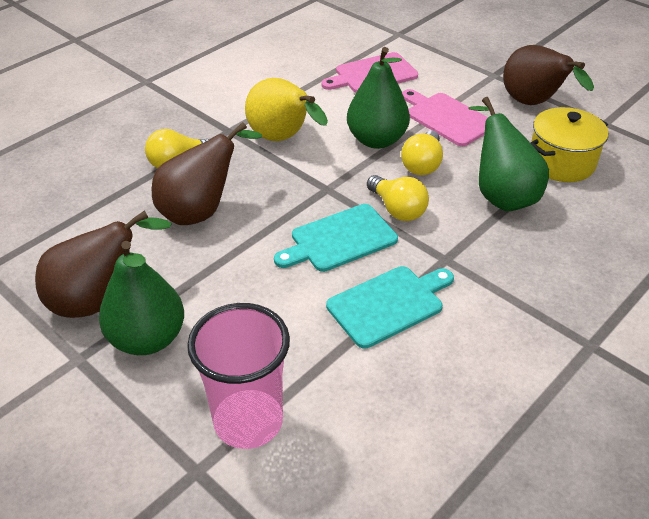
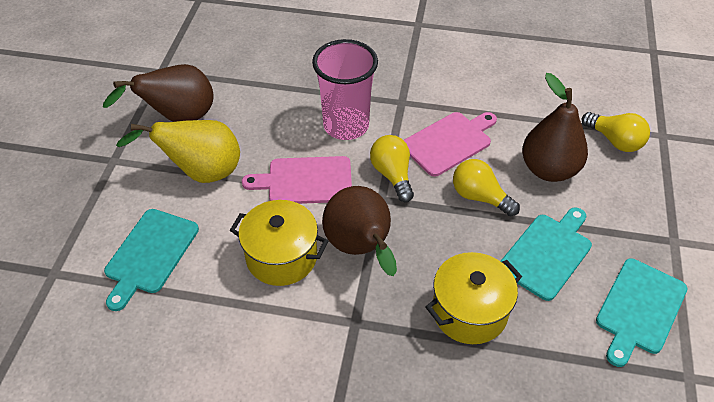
green pear: 3 -> 0
turquoise cutting board: 2 -> 3
yellow pot: 1 -> 2

